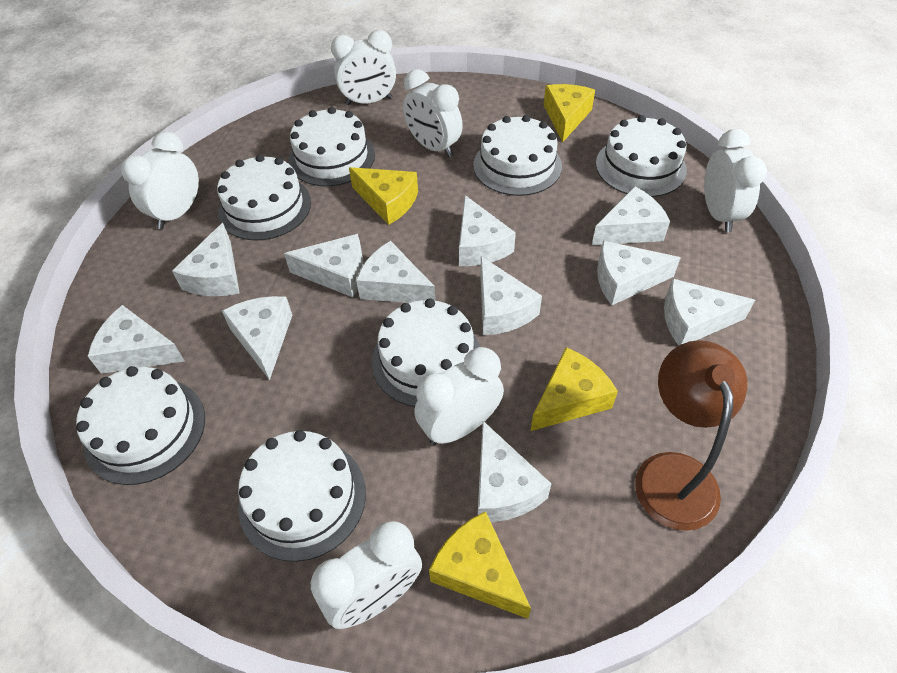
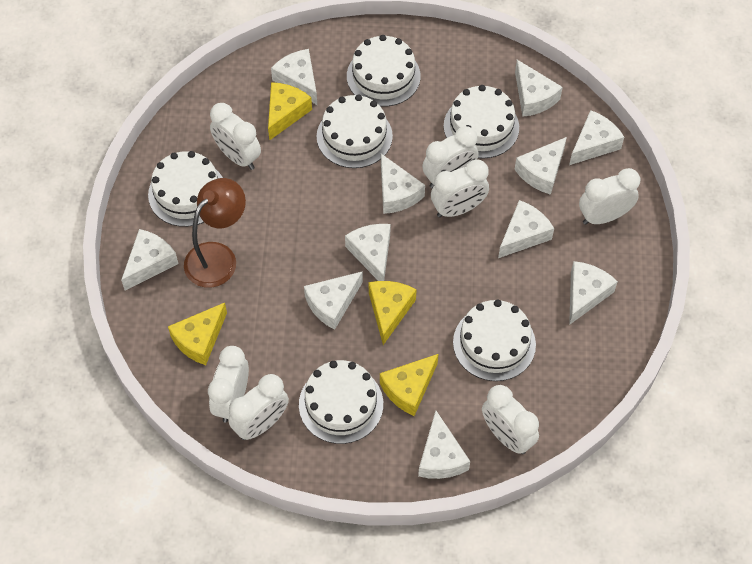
white cake: 7 -> 6
white clock: 6 -> 7

